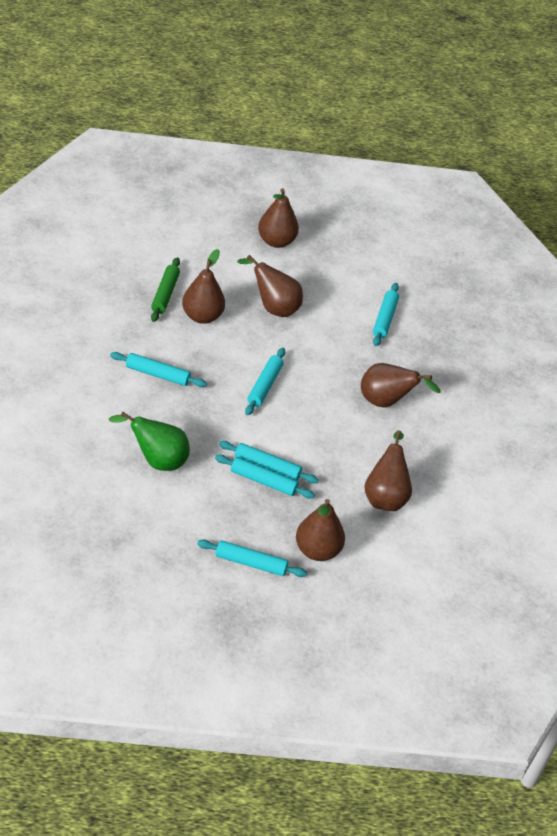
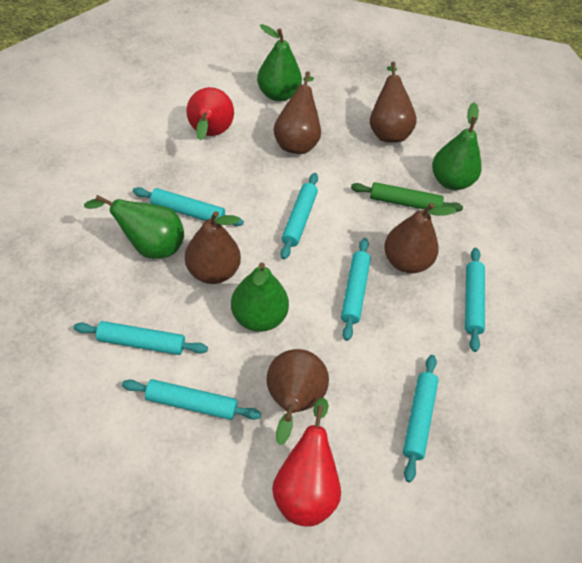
brown pear: 6 -> 5
green pear: 1 -> 4
red pear: 0 -> 2
turquoise rolling pin: 6 -> 7

